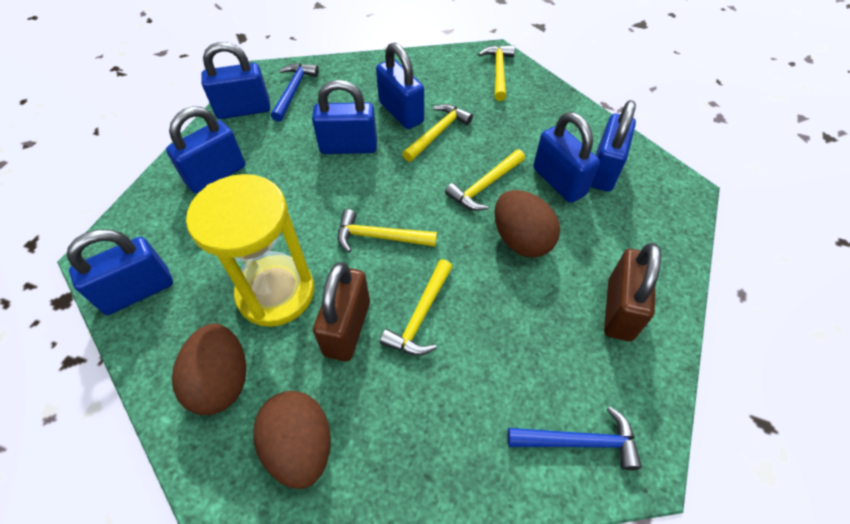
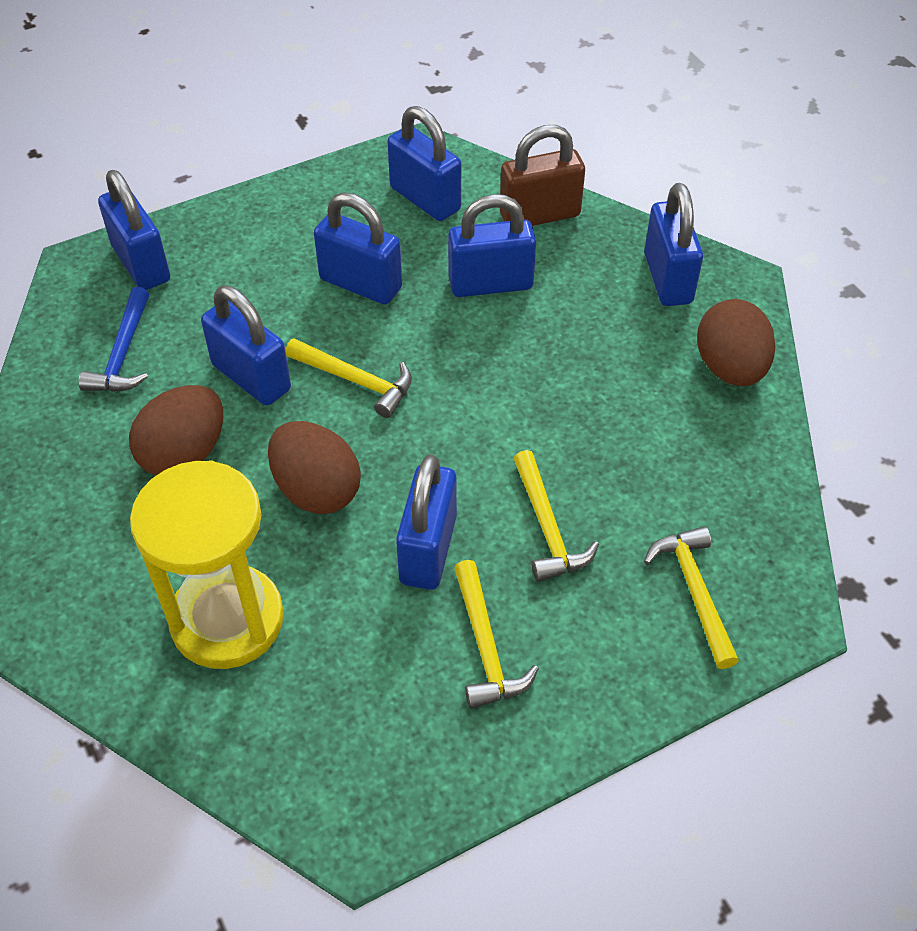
blue hammer: 2 -> 1
brown padlock: 2 -> 1
yellow hammer: 5 -> 4

